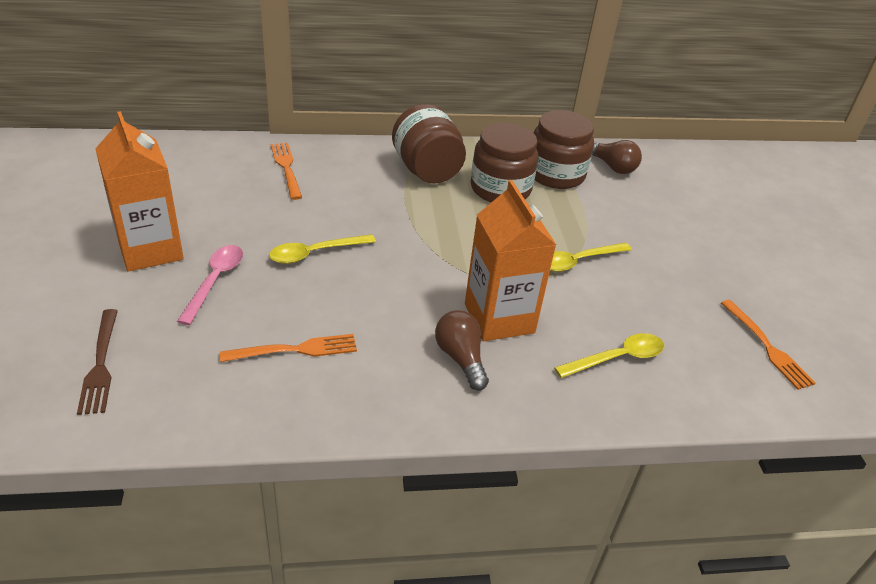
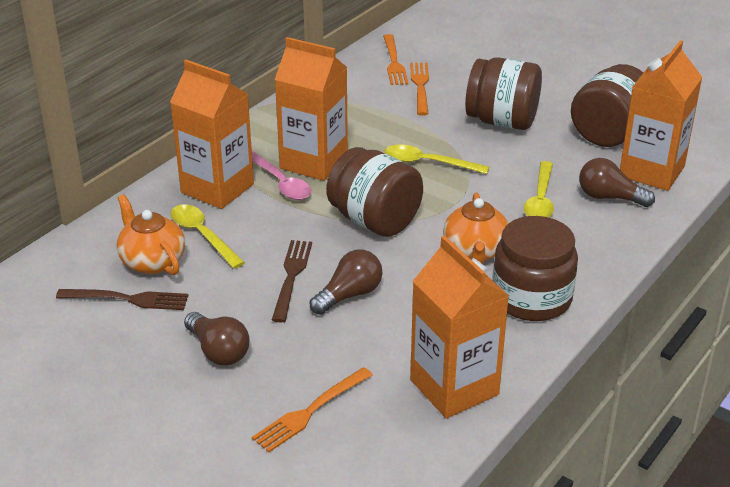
brown fork: 1 -> 2
brown jar: 3 -> 4
brown light bulb: 2 -> 3
orange carton: 2 -> 4
orange teapot: 0 -> 2

